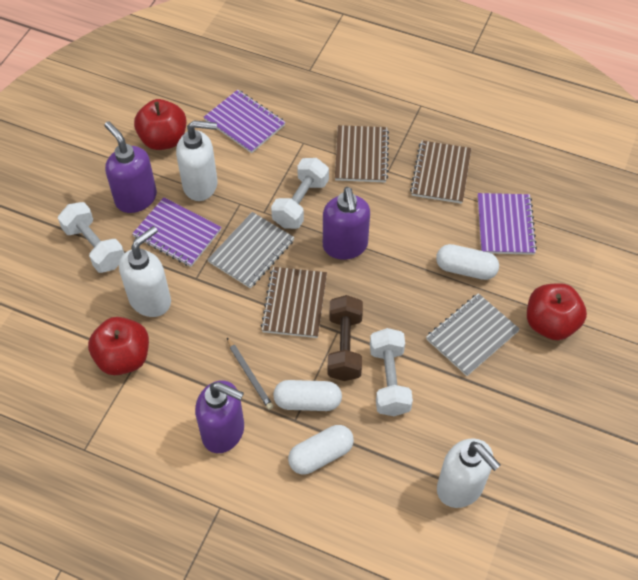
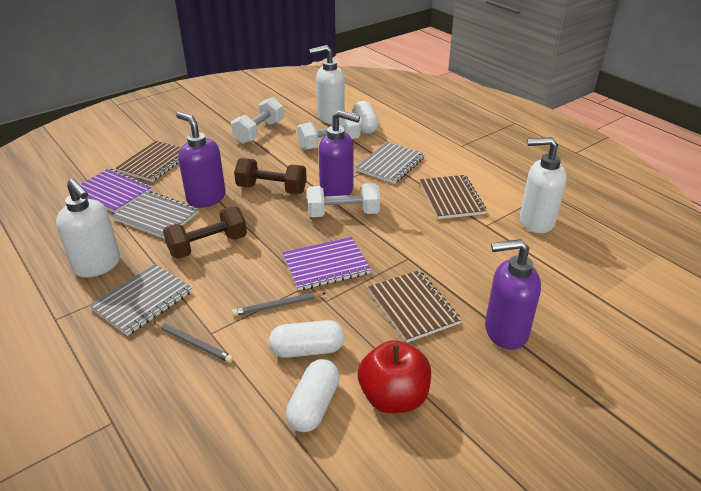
brown dumbbell: 1 -> 2
grey notebook: 2 -> 3
grey pencil: 1 -> 2
purple notebook: 3 -> 2
red apple: 3 -> 1

